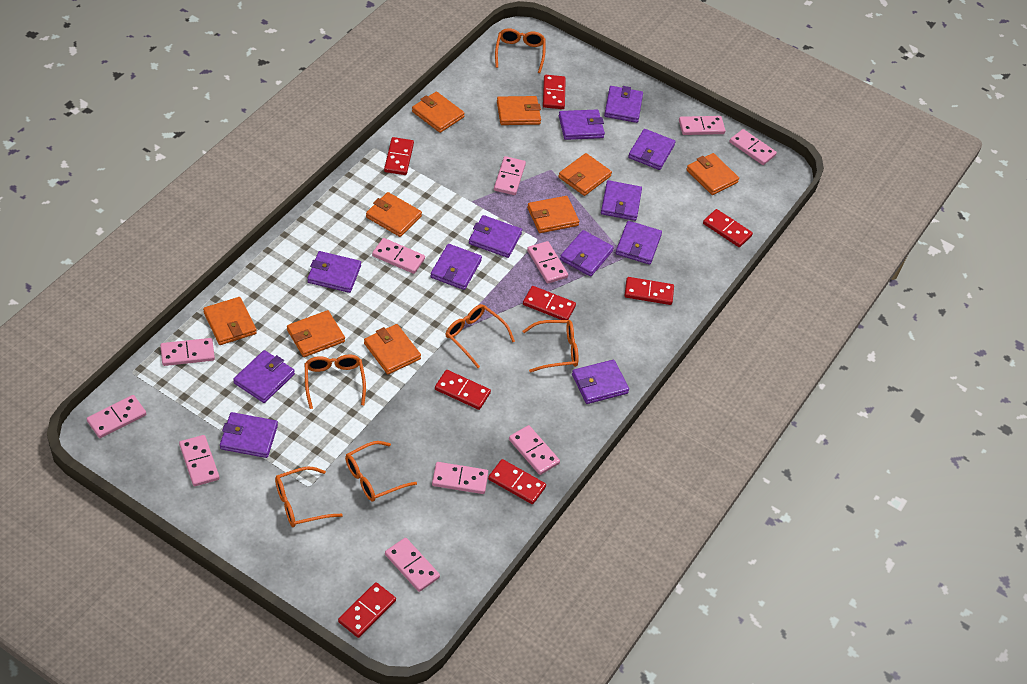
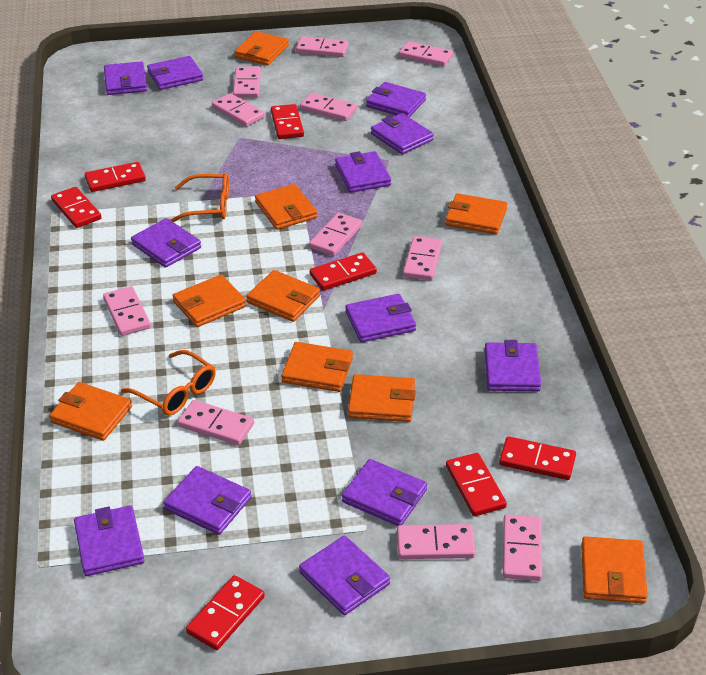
orange glasses: 6 -> 2
red domino: 8 -> 7

